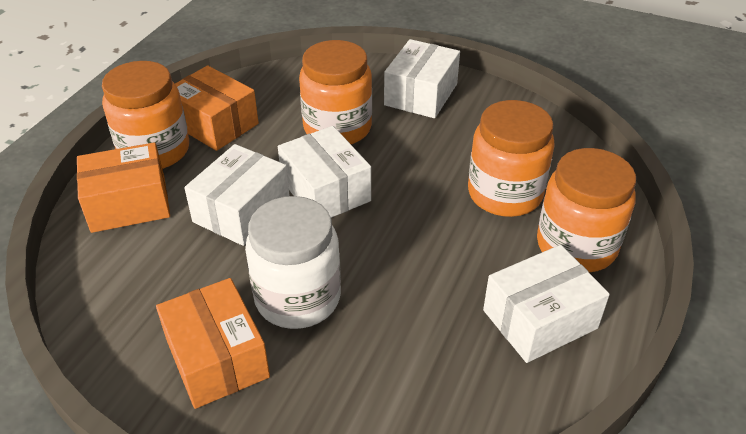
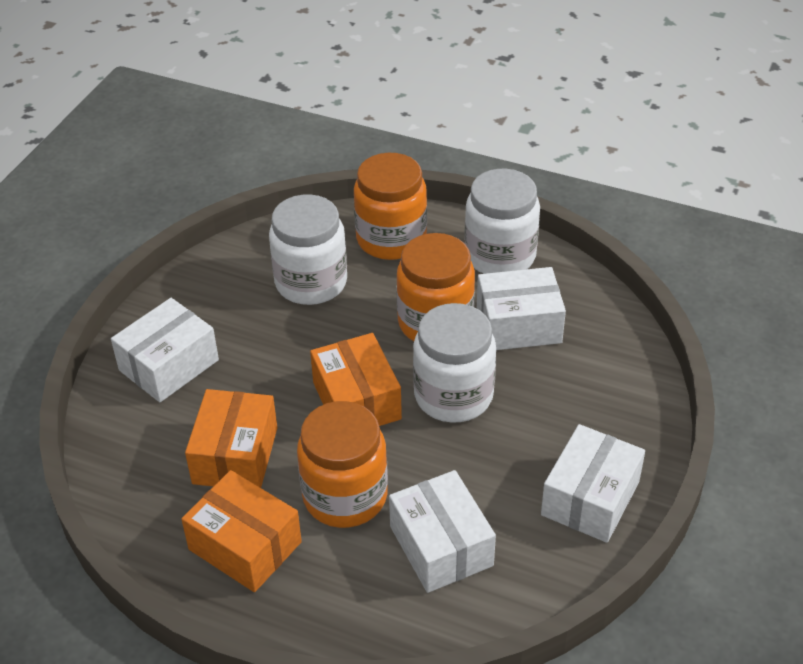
orange jar: 4 -> 3
white jar: 1 -> 3

